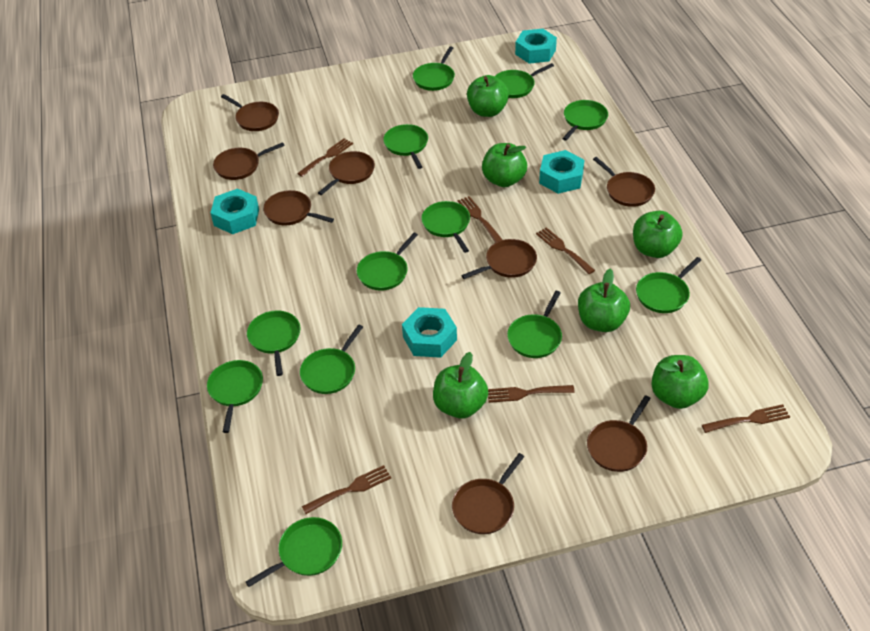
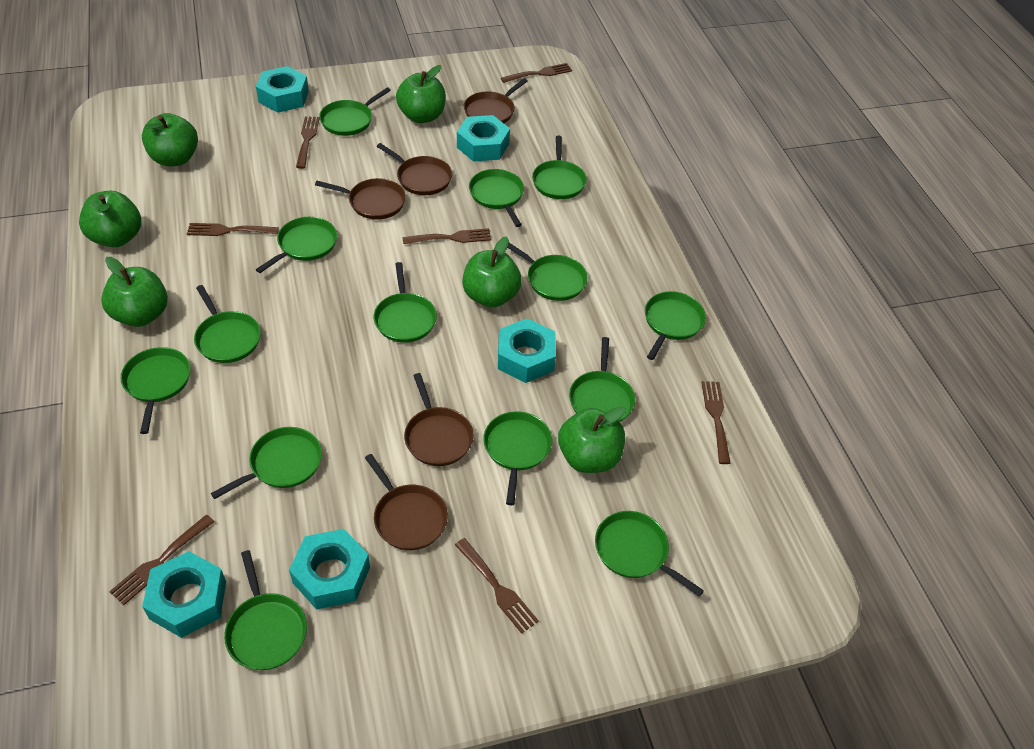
brown fork: 6 -> 7
brown pan: 8 -> 5
green pan: 12 -> 14
turquoise nut: 4 -> 5

